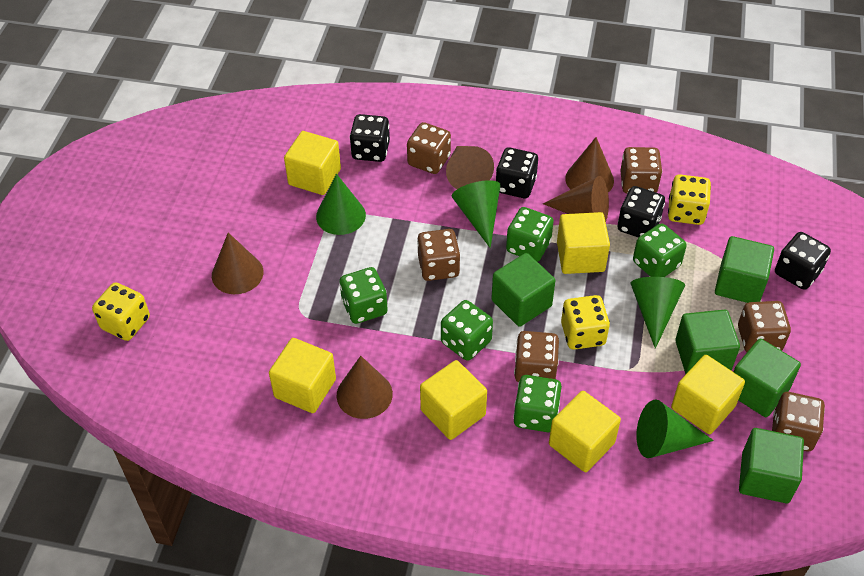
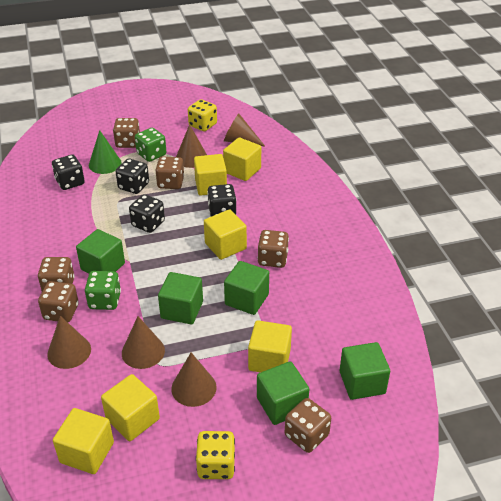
green cone: 4 -> 1
green dice: 5 -> 2
yellow dice: 3 -> 2

